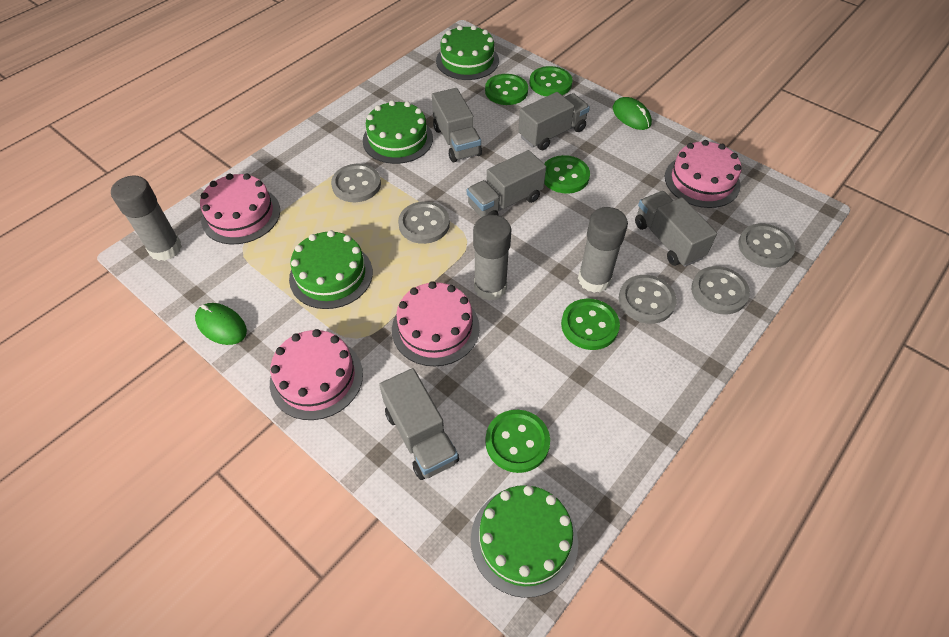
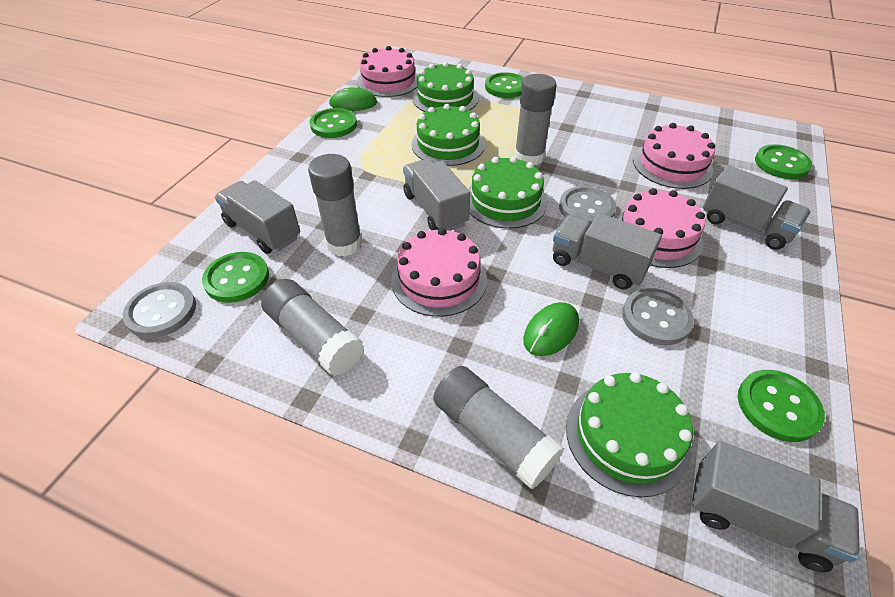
grey button: 5 -> 3
grey glue stick: 3 -> 4

